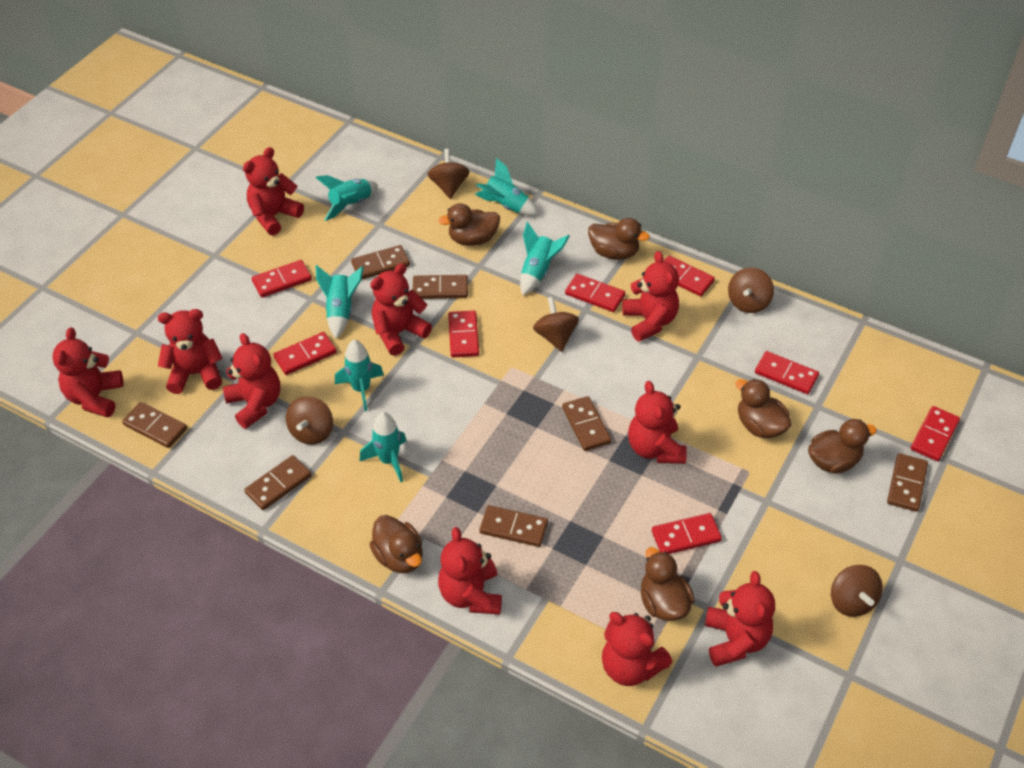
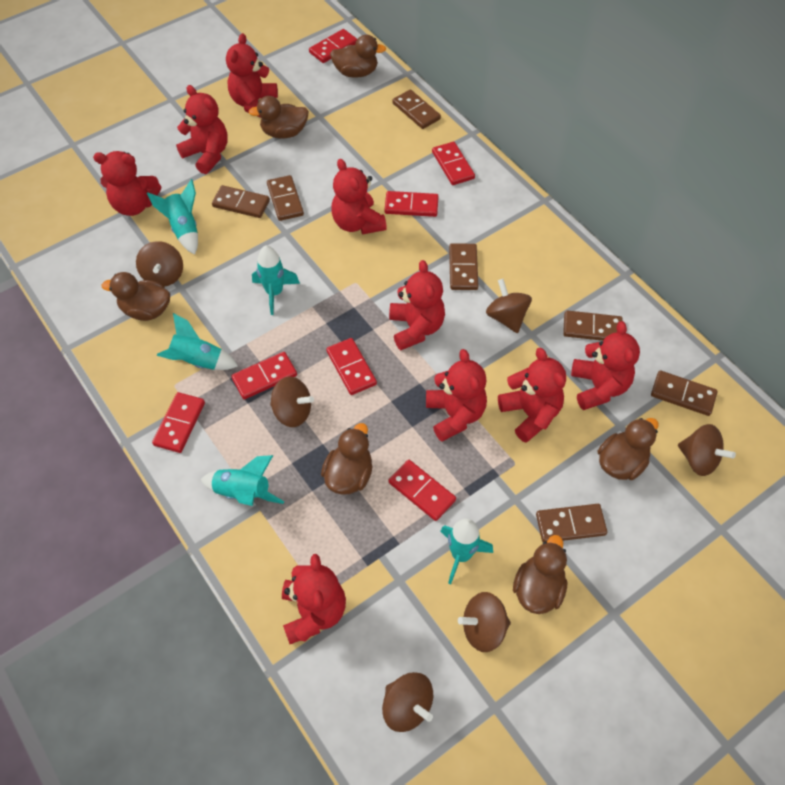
brown spinning top: 5 -> 6
red domino: 8 -> 7
red teddy bear: 10 -> 9
turquoise rocket: 6 -> 5

